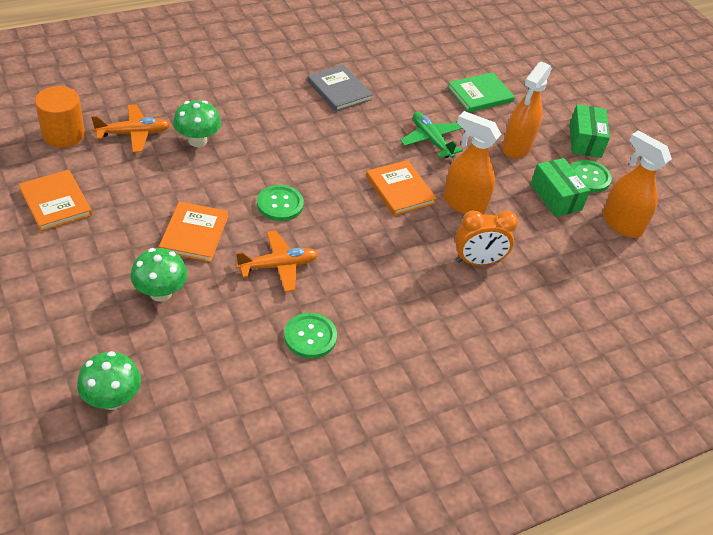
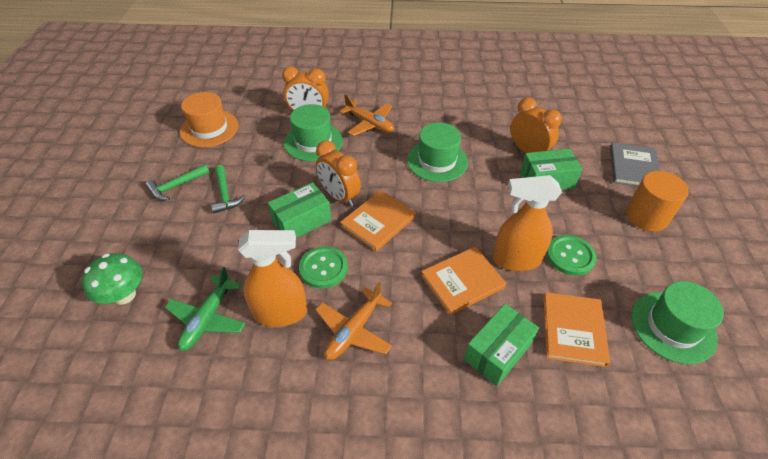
green book: 1 -> 0
green box: 2 -> 3
green button: 3 -> 2
green hammer: 0 -> 2
green hat: 0 -> 3
green mushroom: 3 -> 1
orange clock: 1 -> 3
orange hat: 0 -> 1
orange spray bottle: 3 -> 2

